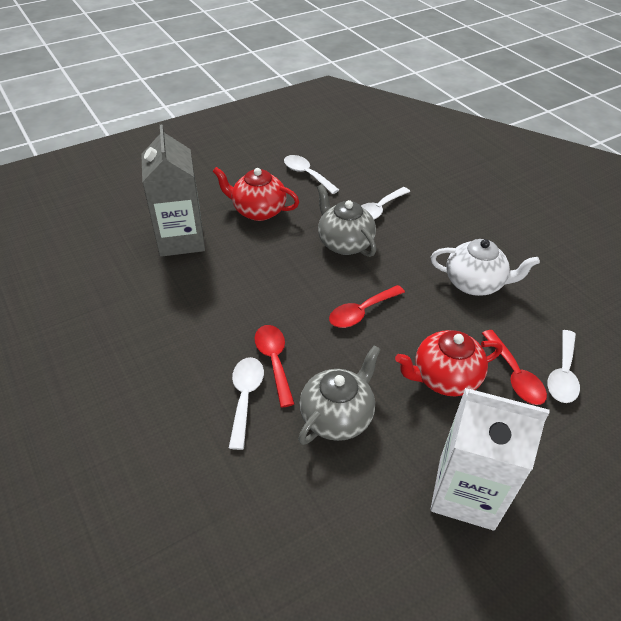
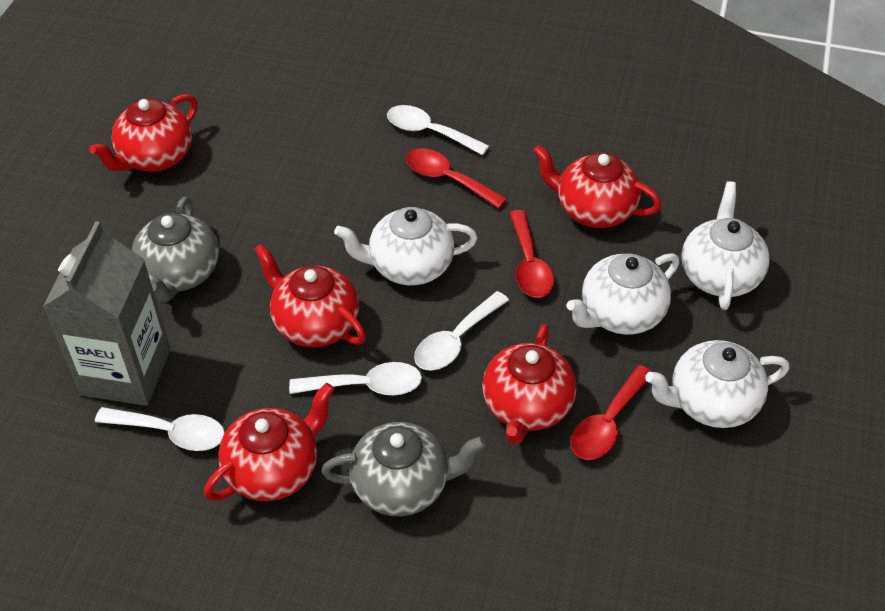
red teapot: 2 -> 5
white carton: 1 -> 0
white teapot: 1 -> 4

